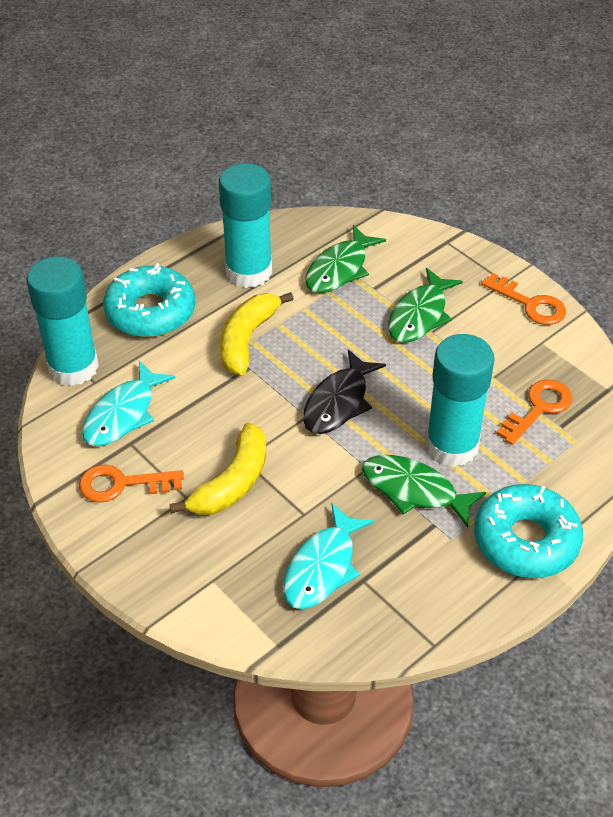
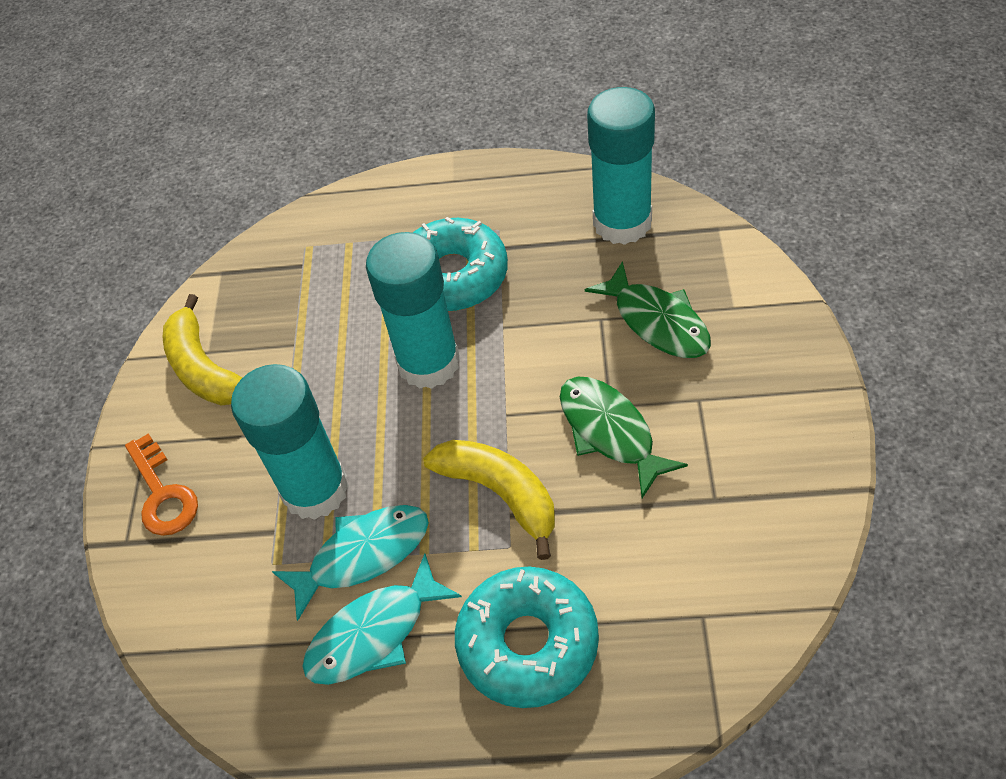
black fish: 1 -> 0
green fish: 3 -> 2
orange key: 3 -> 1

